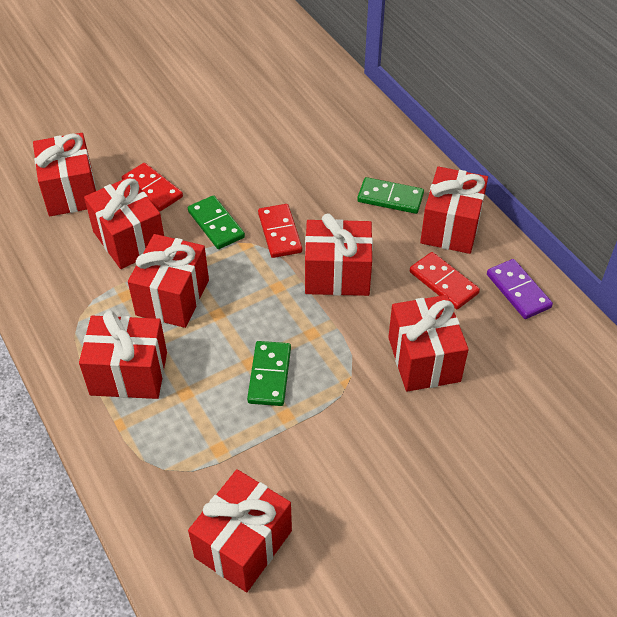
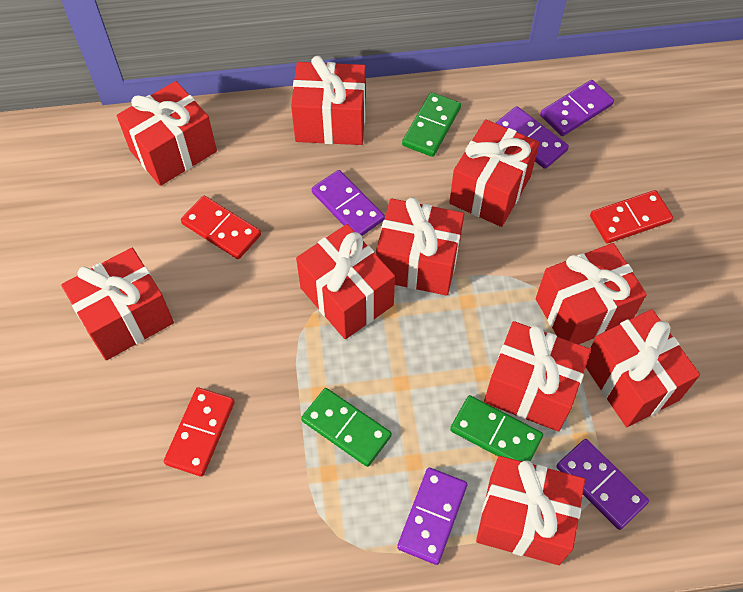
purple domino: 1 -> 5
red gift: 8 -> 10

